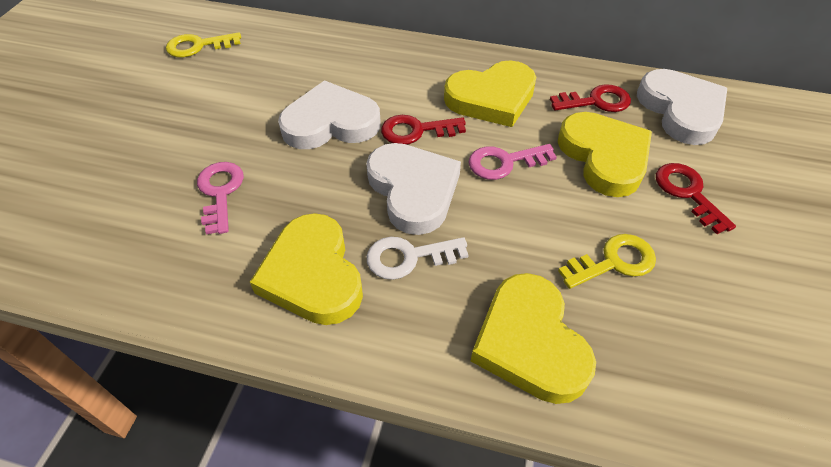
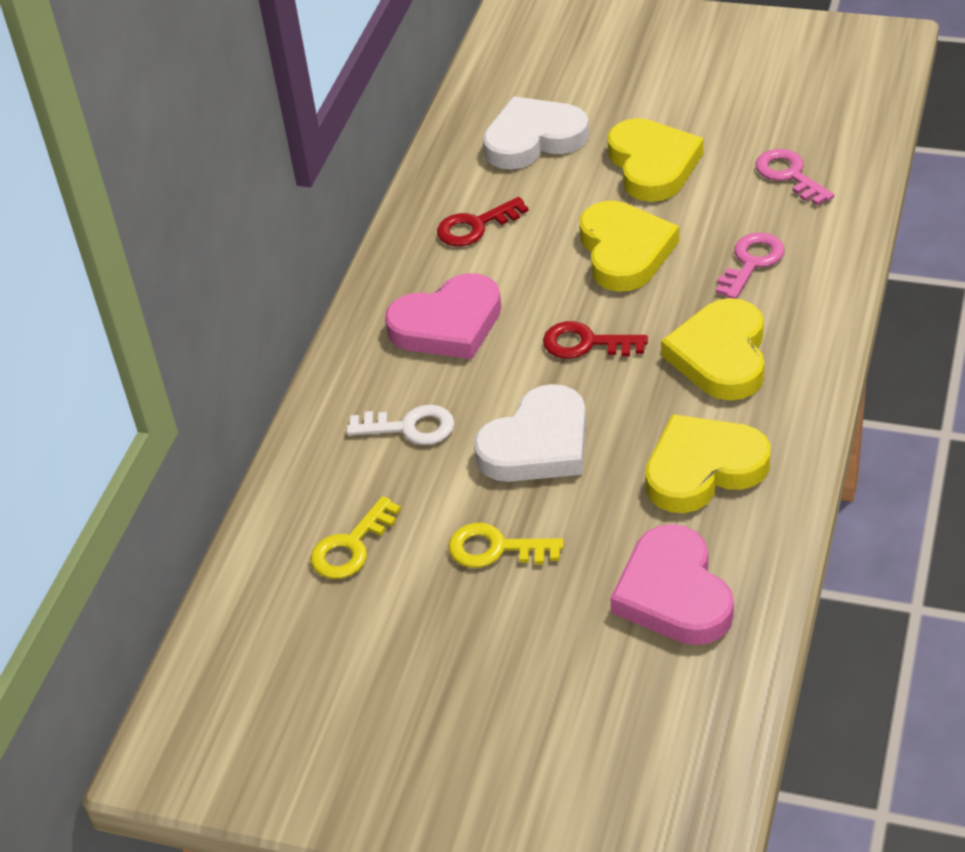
pink heart: 0 -> 2
red key: 3 -> 2
white heart: 3 -> 2

